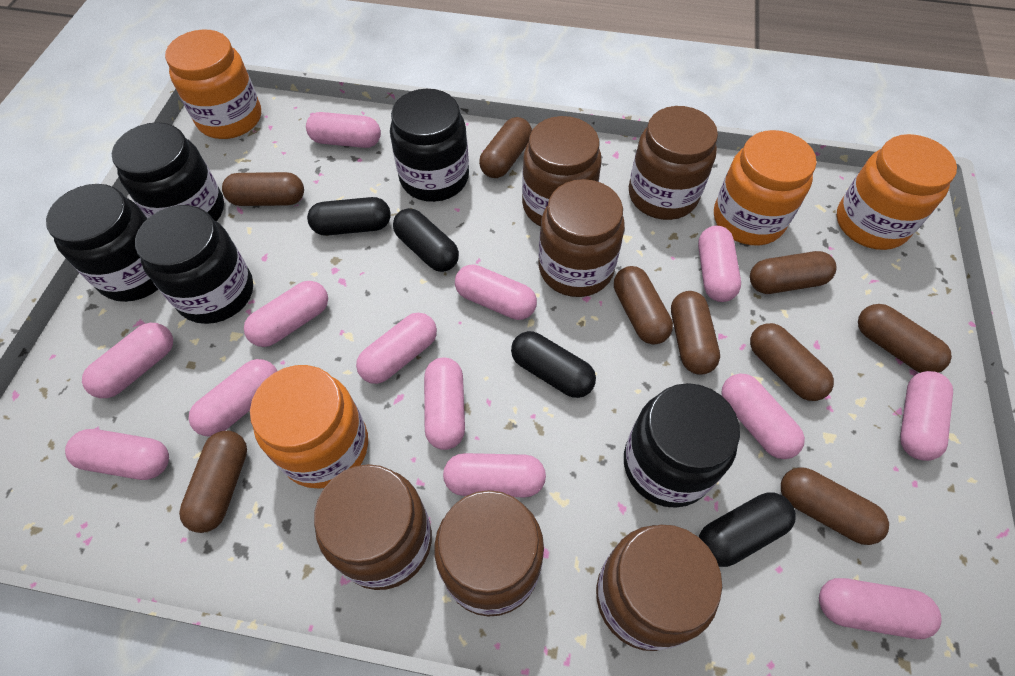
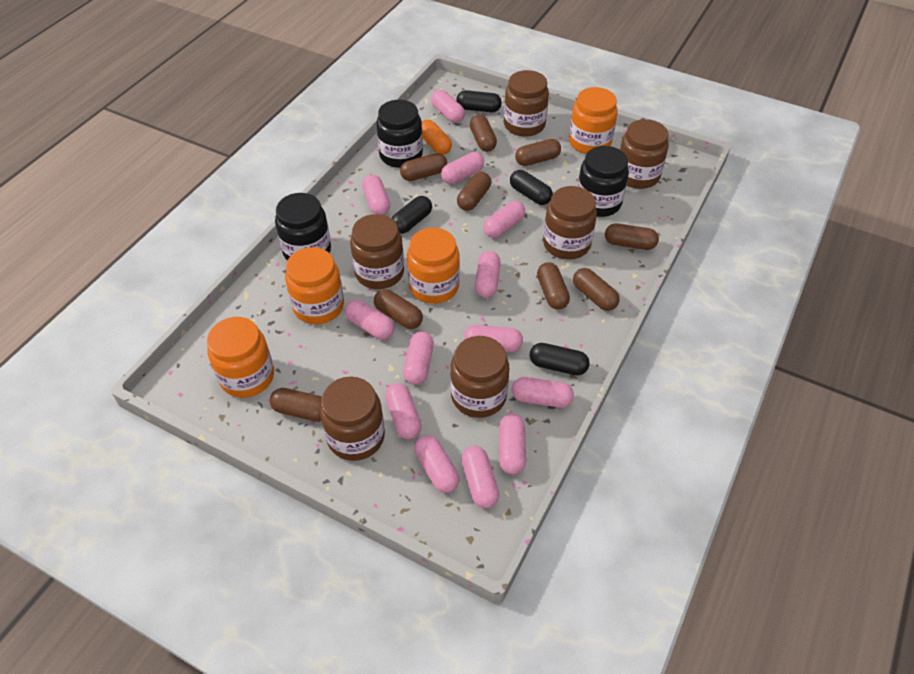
black jar: 5 -> 3
orange capsule: 0 -> 1

